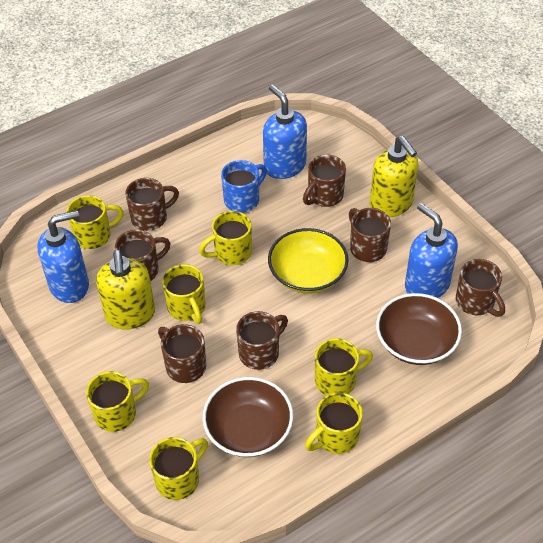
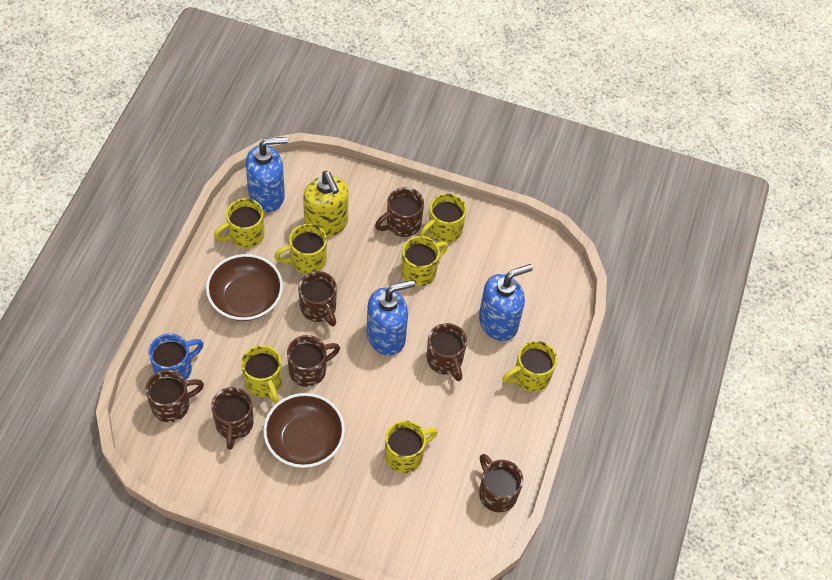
yellow bowl: 1 -> 0
yellow soap dispenser: 2 -> 1

